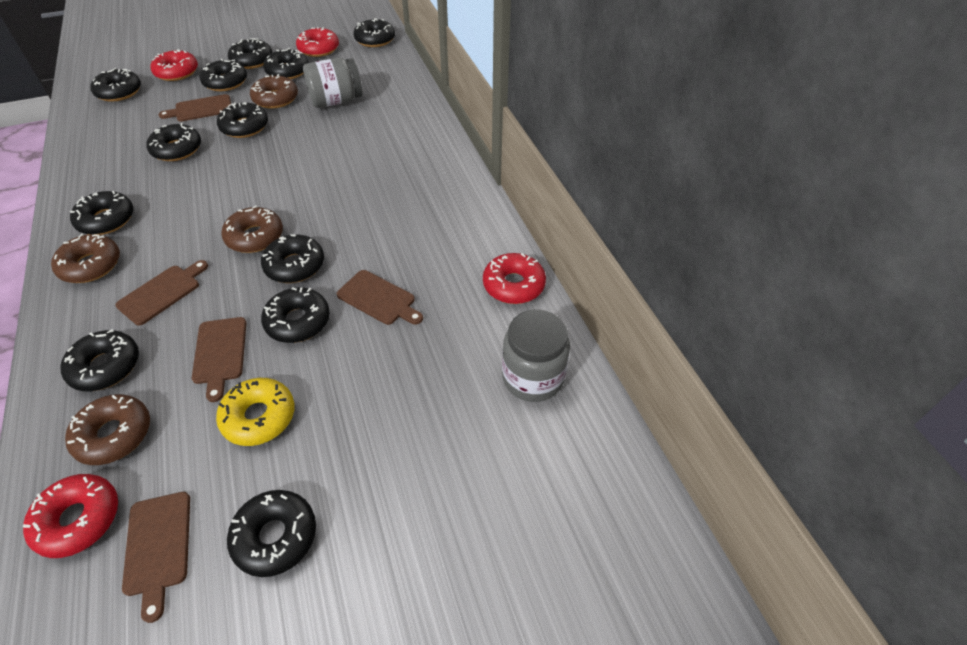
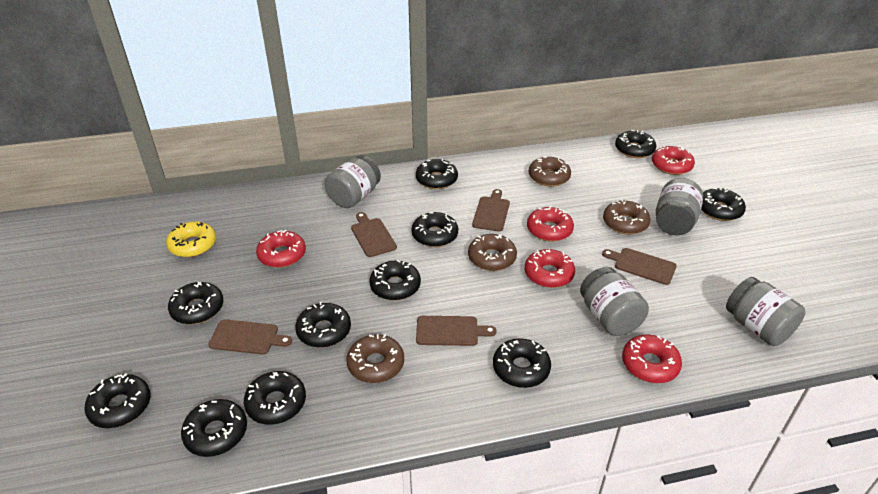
black donut: 12 -> 11
grey jar: 2 -> 4
red donut: 4 -> 5

